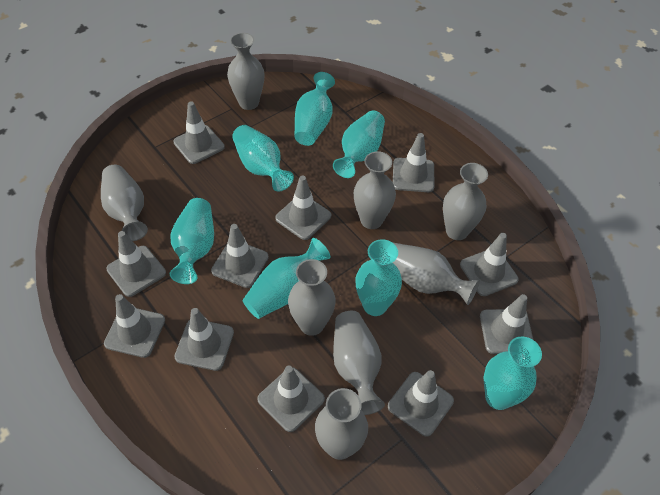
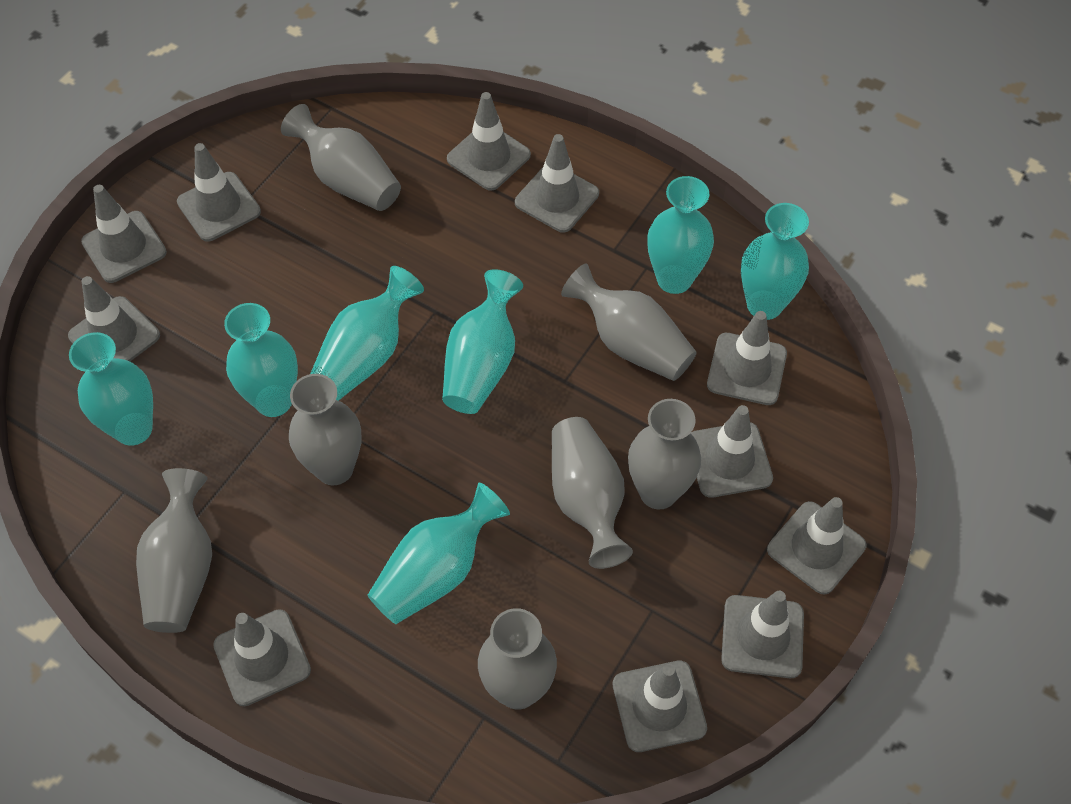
grey vase: 8 -> 7

